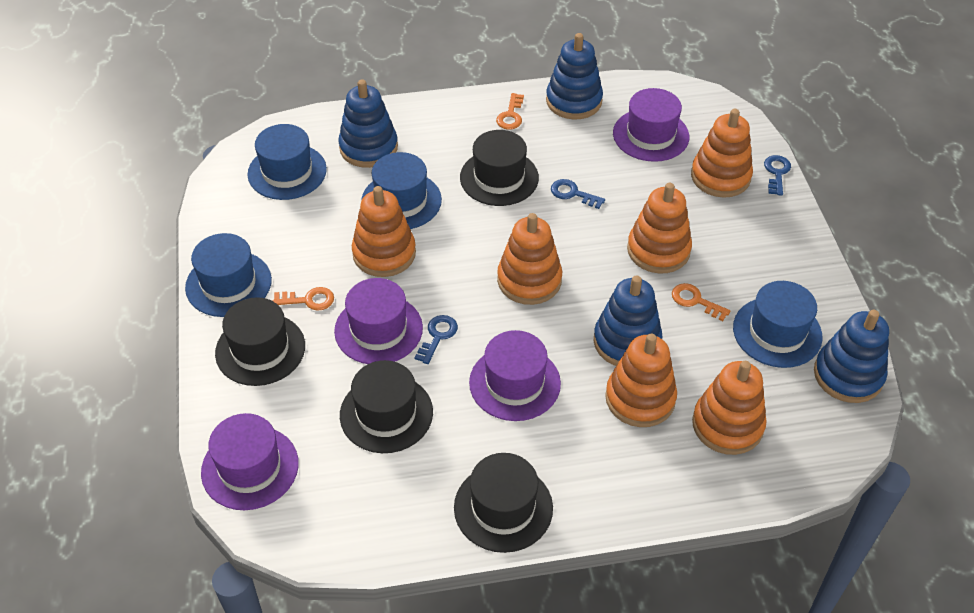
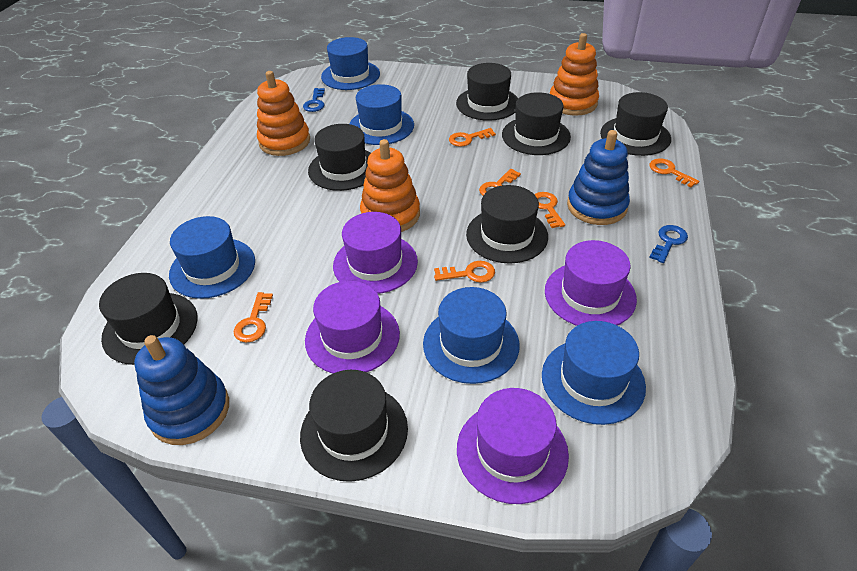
black hat: 4 -> 7
blue hat: 4 -> 5
blue key: 3 -> 2
blue stacking toy: 4 -> 2
orange key: 3 -> 6
orange stacking toy: 6 -> 3

